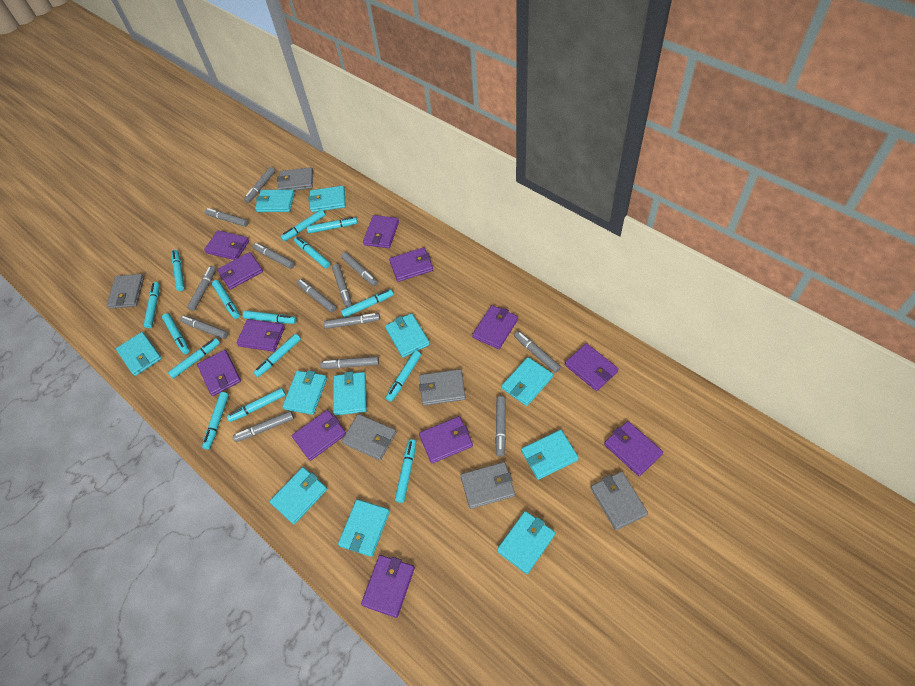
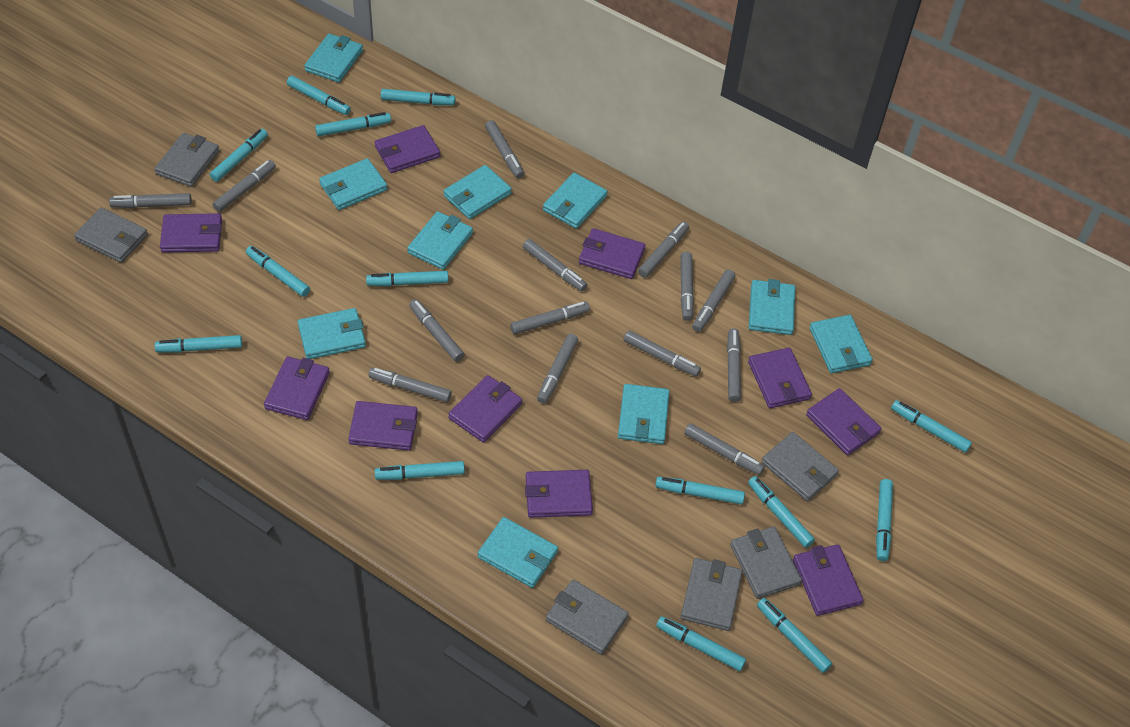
grey marker: 13 -> 14
purple wallet: 12 -> 10
turquoise marker: 15 -> 14
turquoise wallet: 11 -> 10

